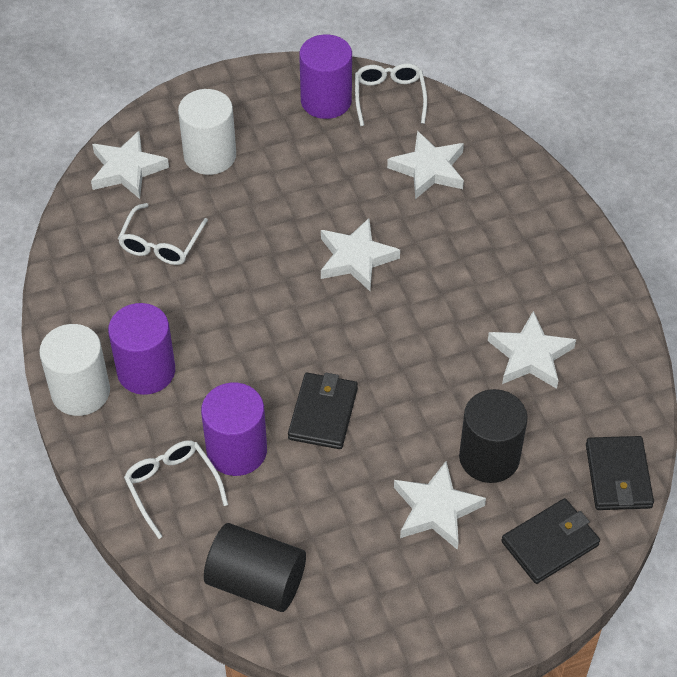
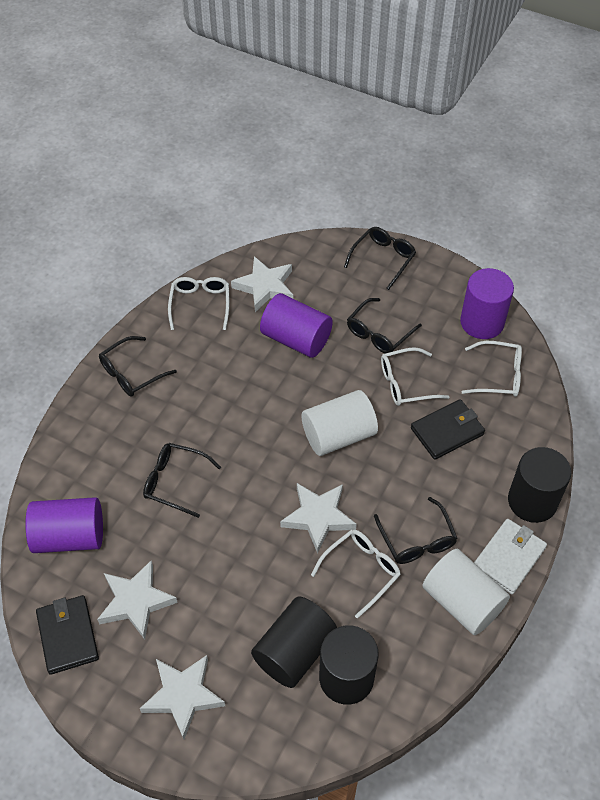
black cylinder: 2 -> 3
black glasses: 0 -> 5
black wallet: 3 -> 2
white glasses: 3 -> 4
white star: 5 -> 4
white wallet: 0 -> 1

